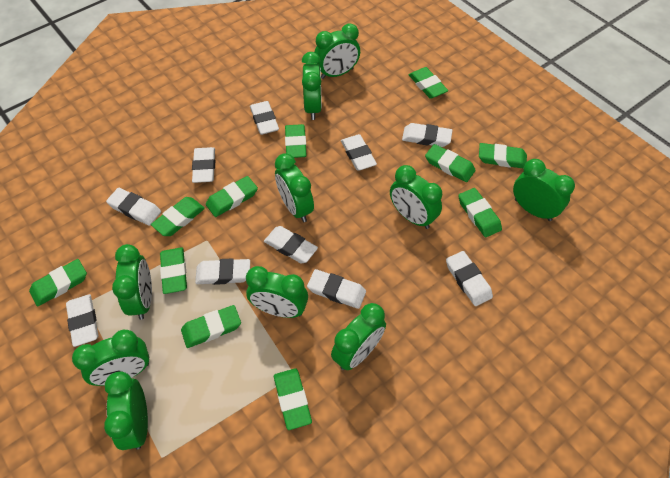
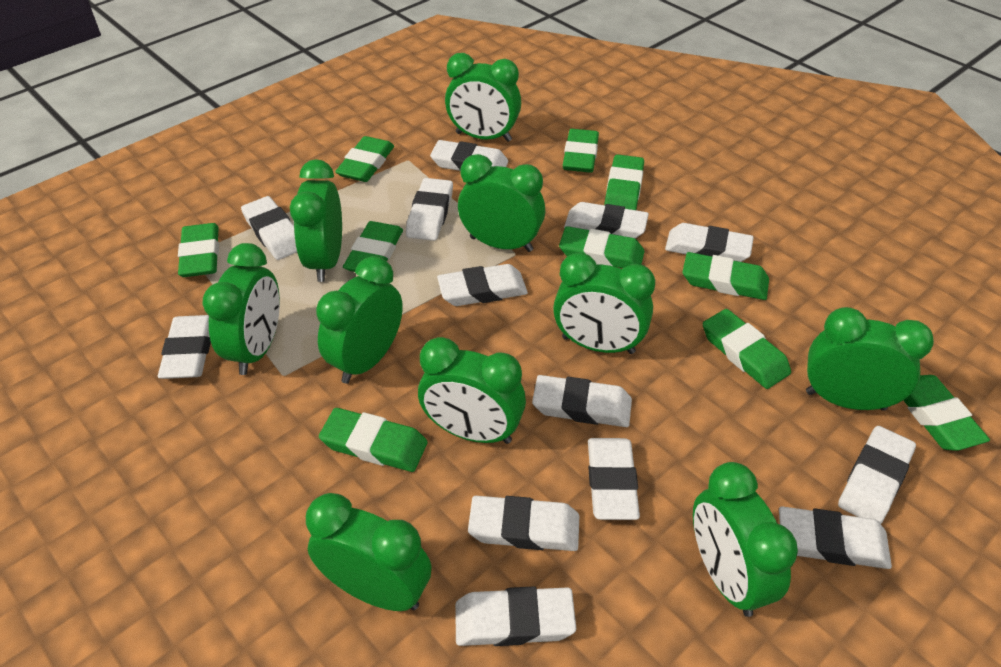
green eraser: 11 -> 10
white eraser: 10 -> 13

